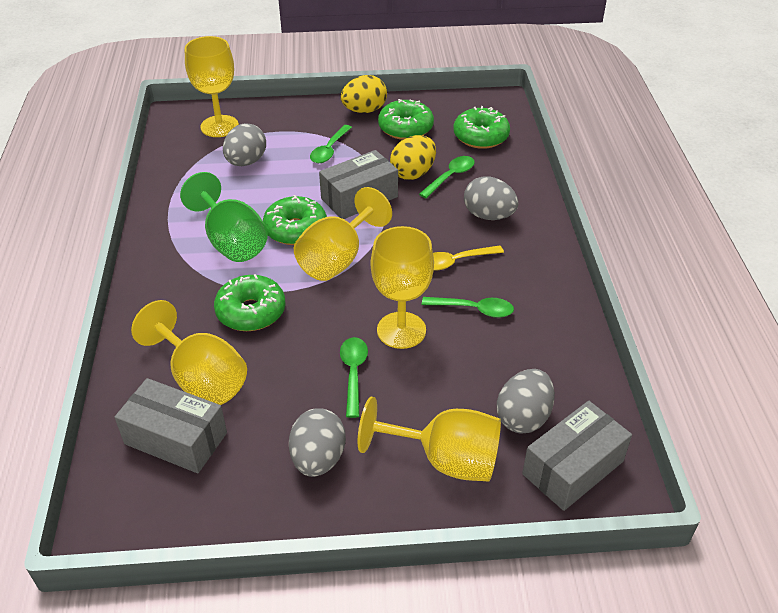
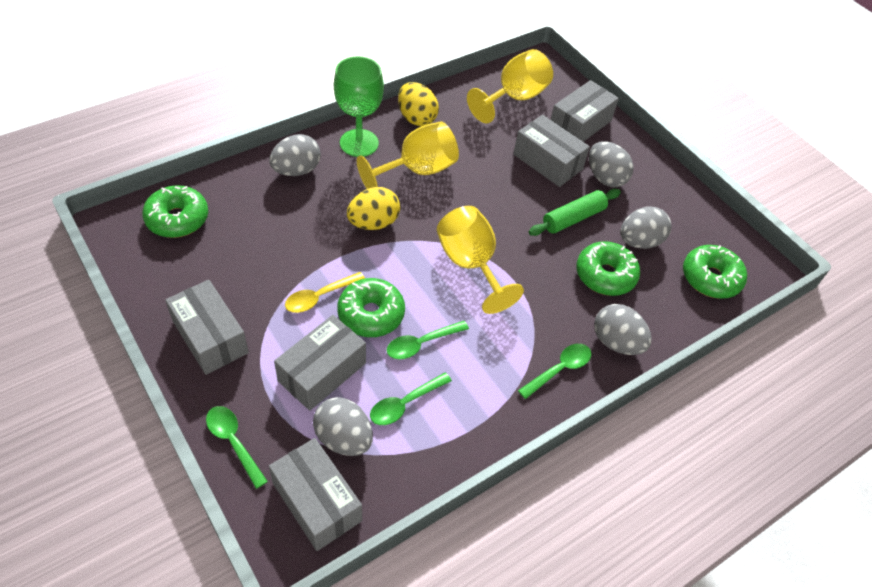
green rolling pin: 0 -> 1
grey box: 3 -> 5
grey egg: 4 -> 5
yellow goblet: 5 -> 3

